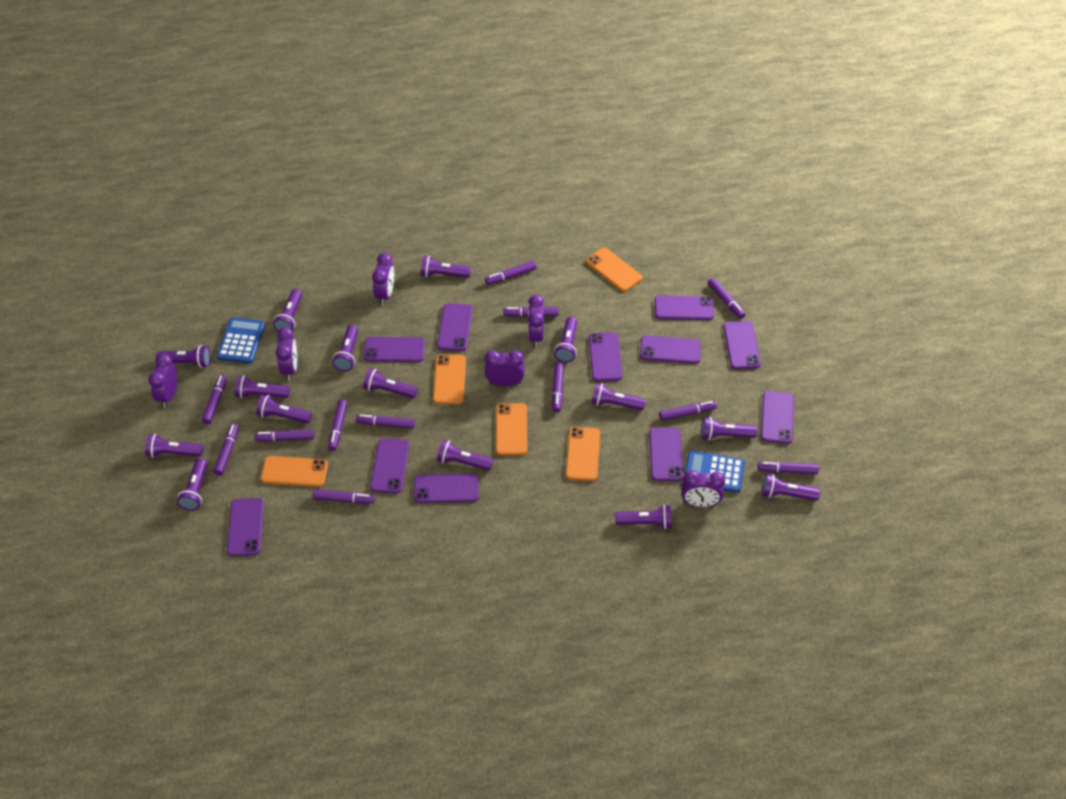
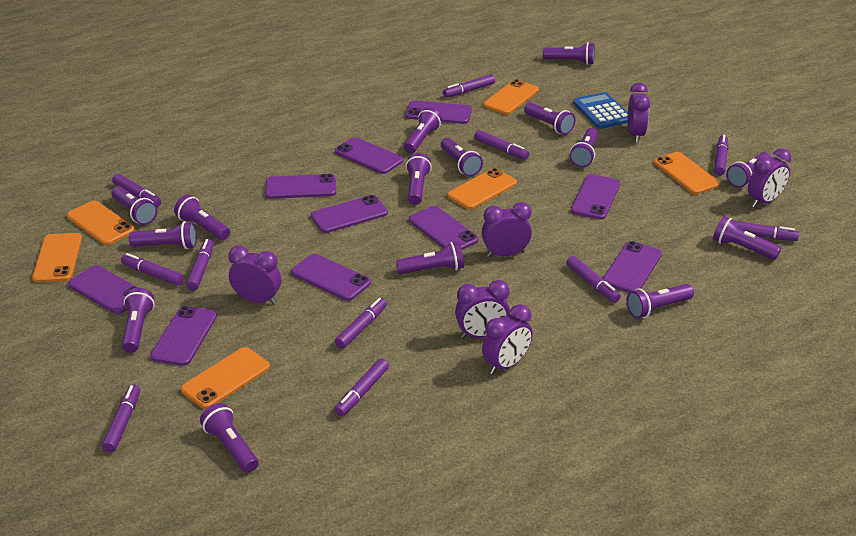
blue calculator: 2 -> 1
orange phone: 5 -> 6
purple marker: 12 -> 11
purple phone: 11 -> 10

